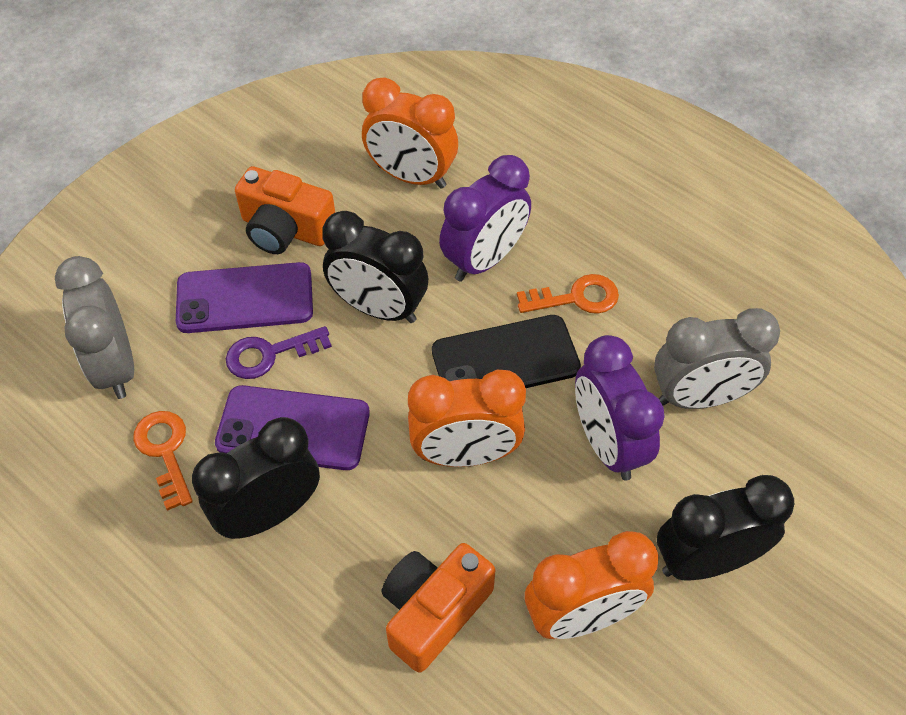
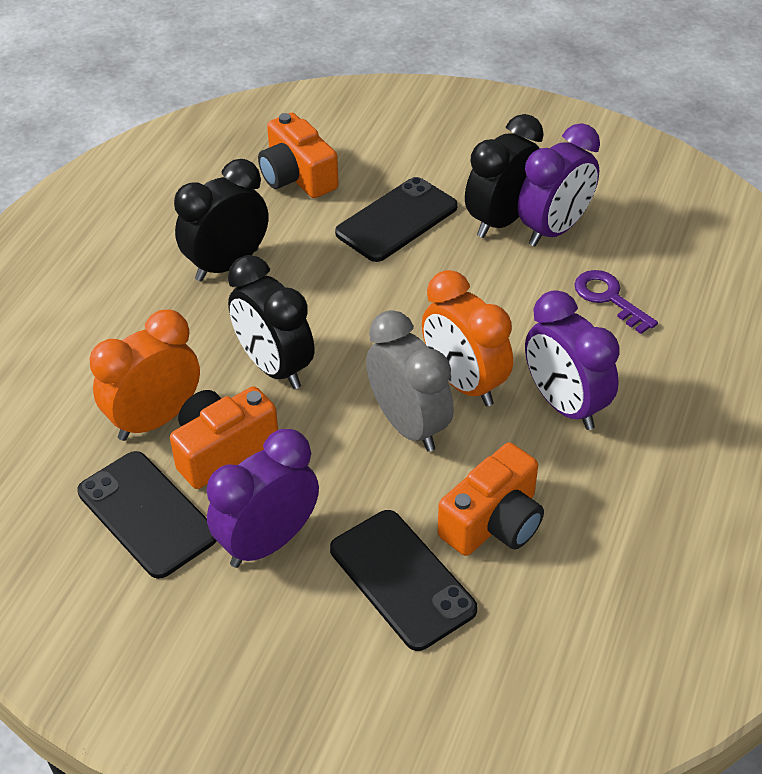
black phone: 1 -> 3
grey clock: 2 -> 1
orange camera: 2 -> 3
orange clock: 3 -> 2
orange key: 2 -> 0
purple clock: 2 -> 3
purple phone: 2 -> 0

